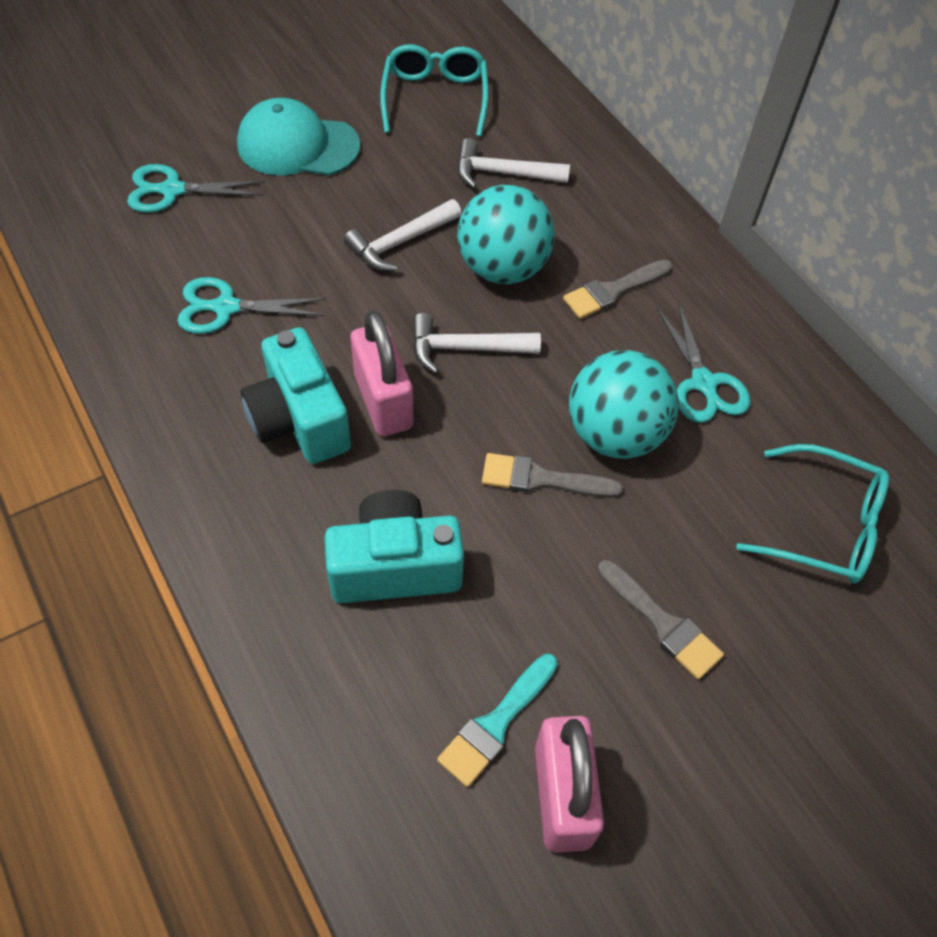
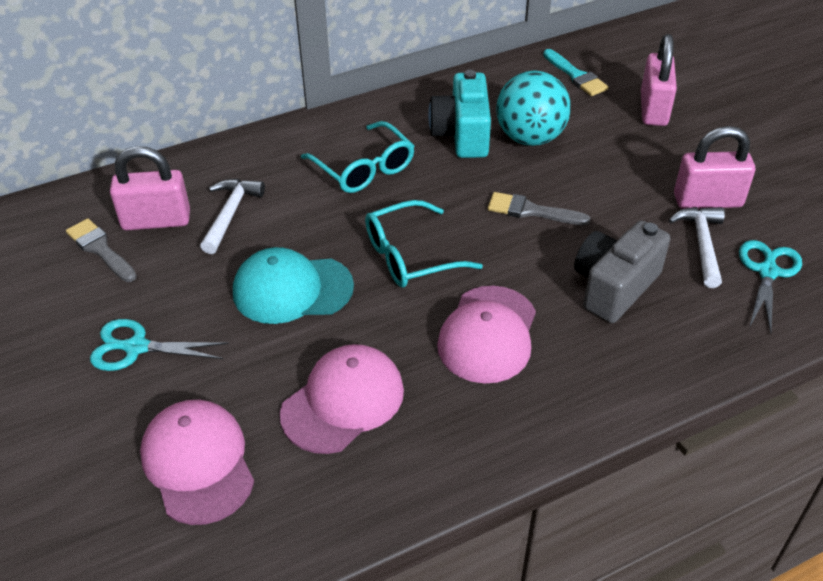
grey brush: 3 -> 2
grey camera: 0 -> 1
pink cap: 0 -> 3
pink padlock: 2 -> 3
turquoise ball: 2 -> 1
turquoise camera: 2 -> 1
turquoise scissors: 3 -> 2
white hammer: 3 -> 2

